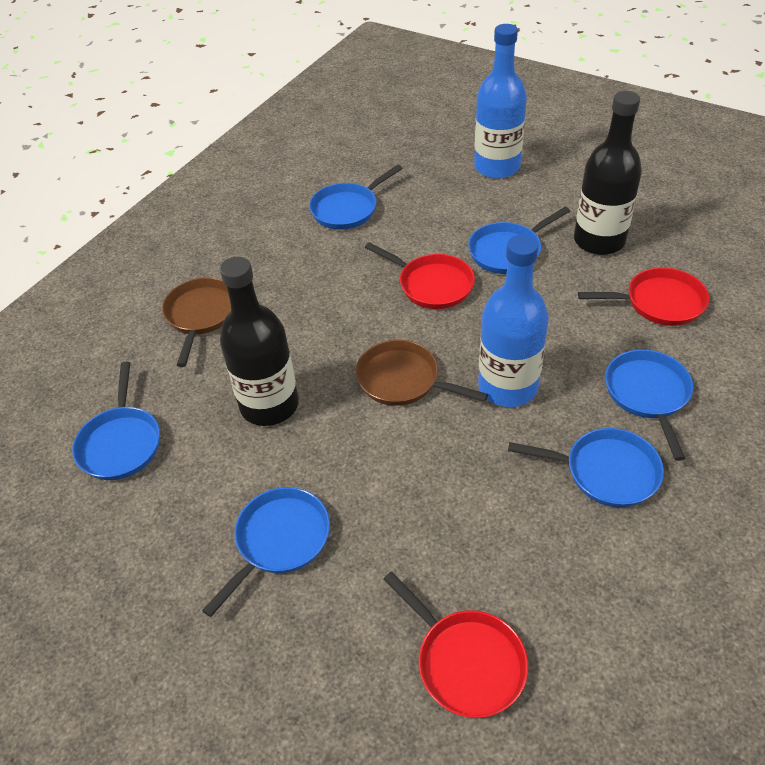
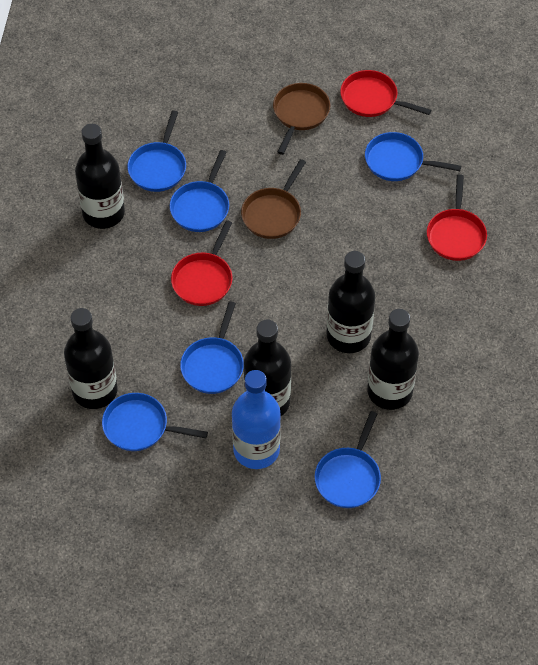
black bottle: 2 -> 5
blue bottle: 2 -> 1

